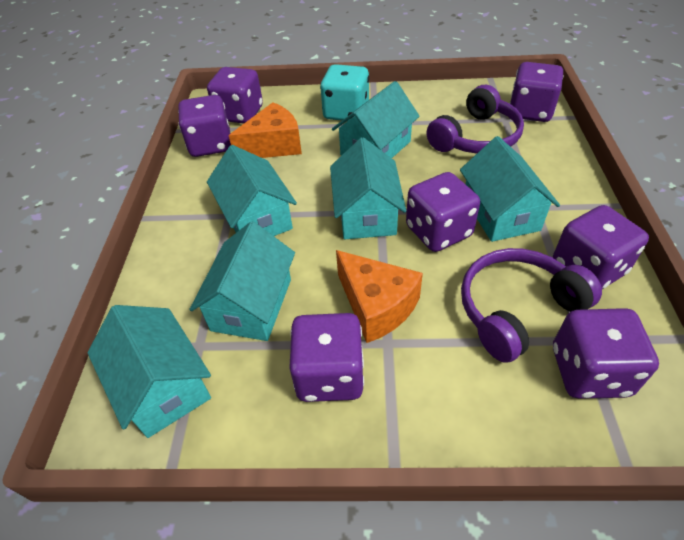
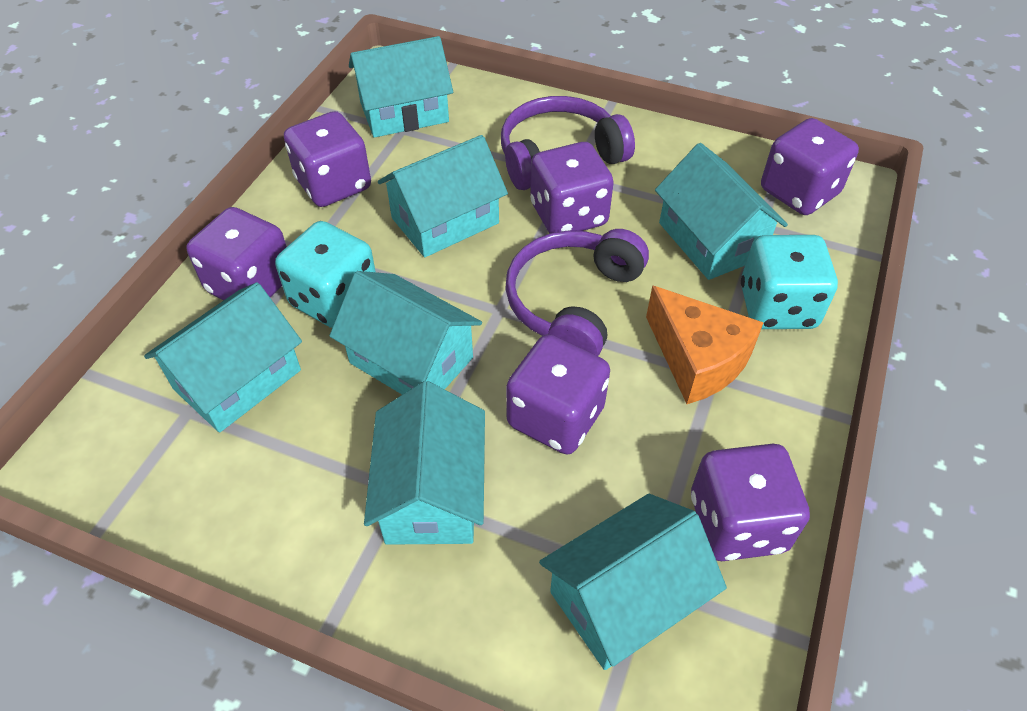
orange cheese: 2 -> 1
purple dice: 7 -> 6
turquoise dice: 1 -> 2
turquoise house: 6 -> 7

